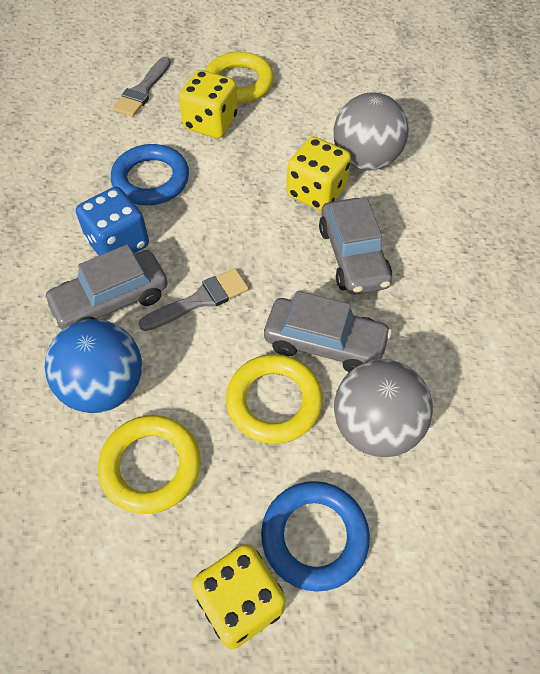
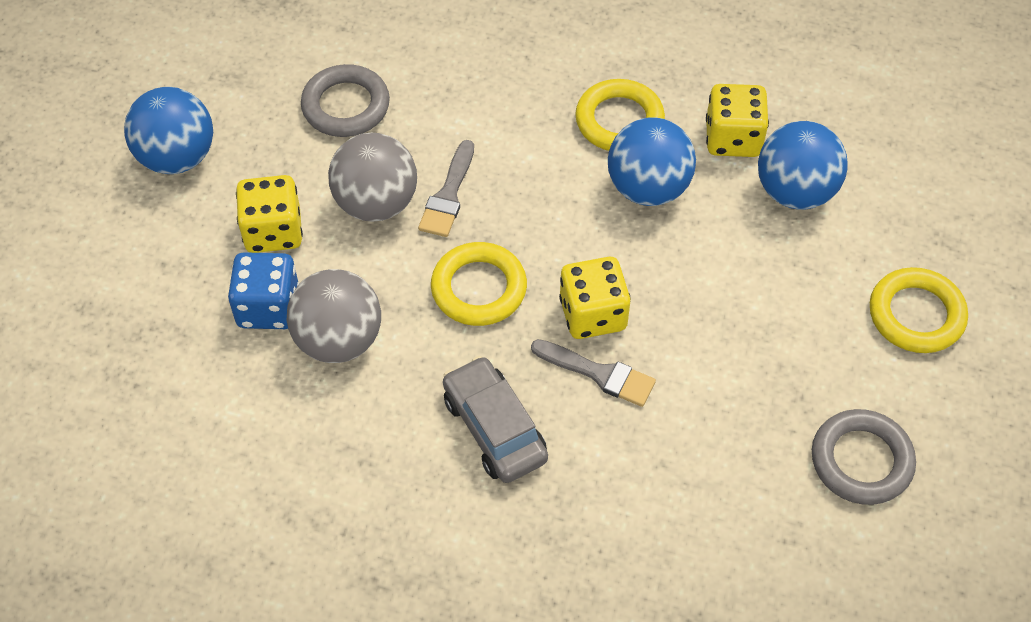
blue ball: 1 -> 3
blue ring: 2 -> 0
grey car: 3 -> 1
grey ring: 0 -> 2

